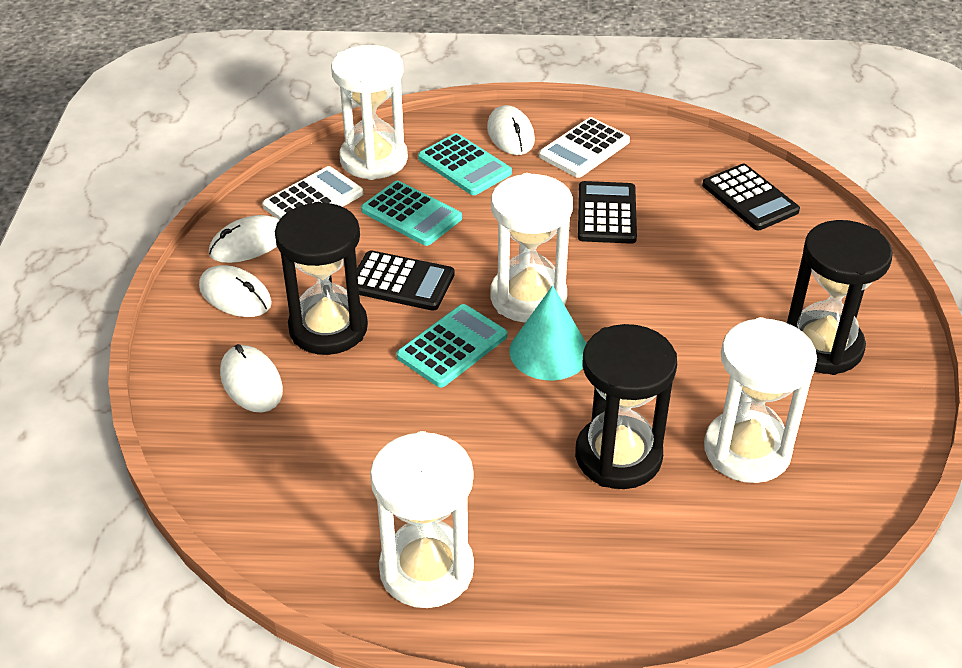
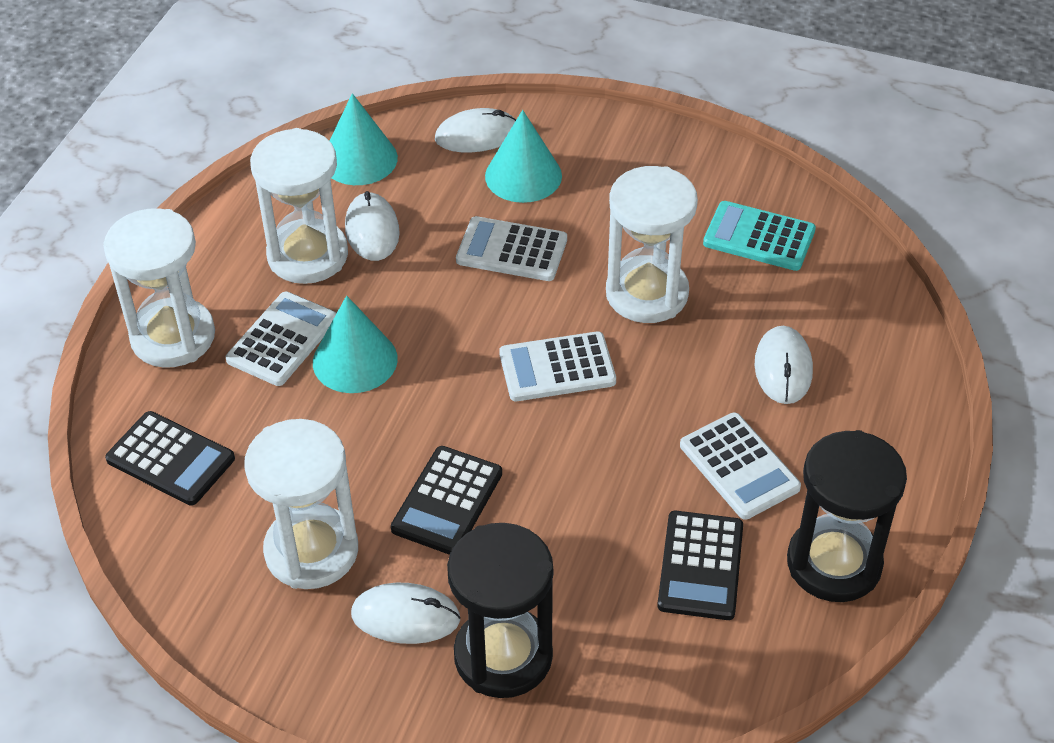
black hourglass: 3 -> 2
turquoise calculator: 3 -> 1
turquoise cone: 1 -> 3
white calculator: 2 -> 4

